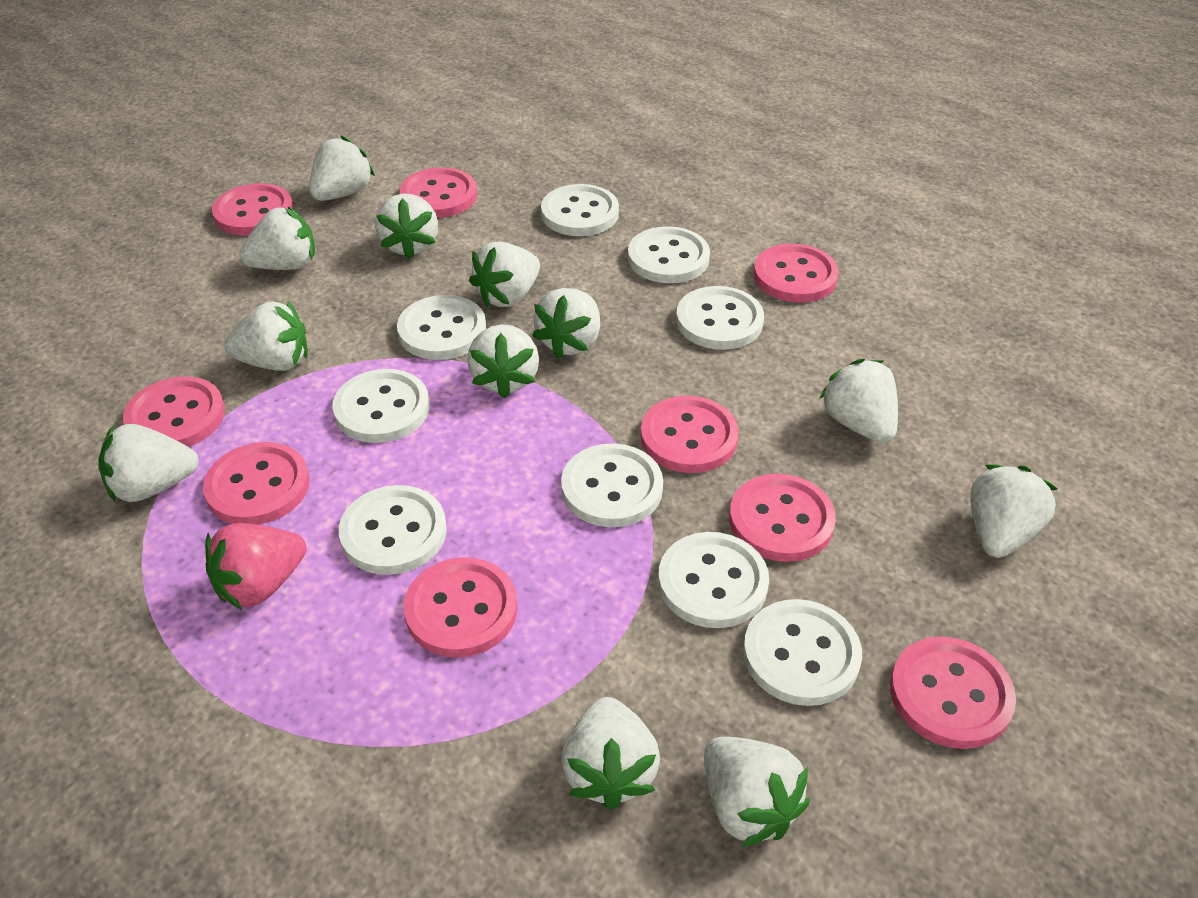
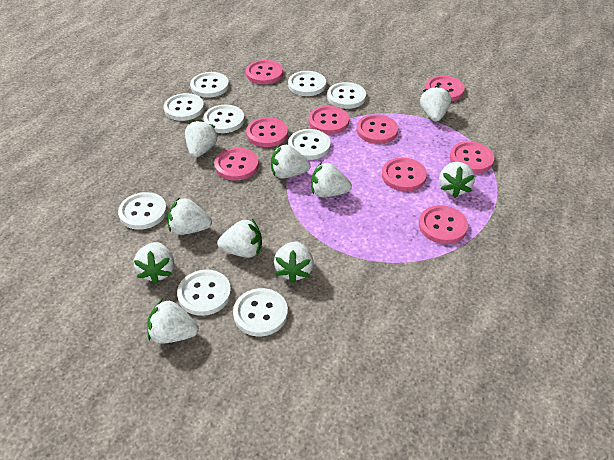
pink strawberry: 1 -> 0
white strawberry: 12 -> 10

